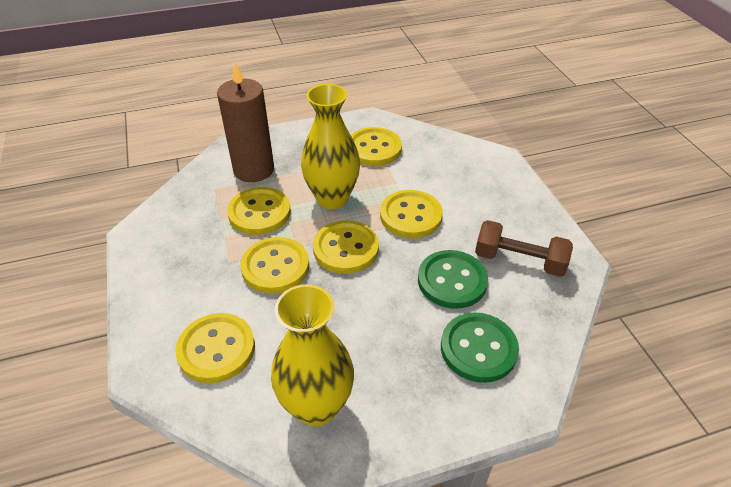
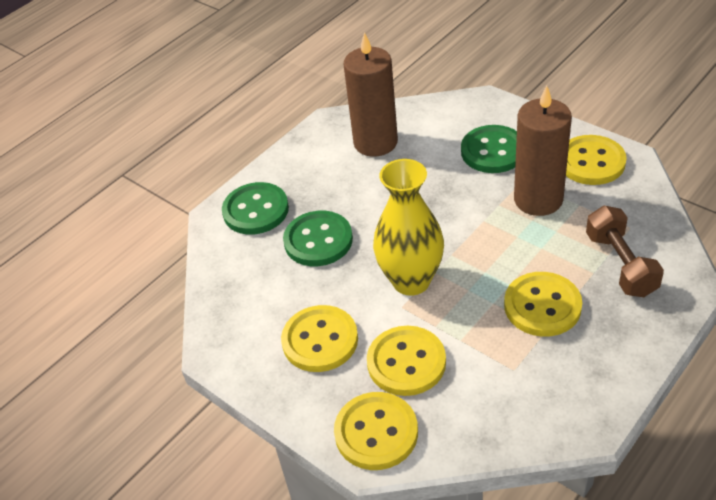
brown candle: 1 -> 2
green button: 2 -> 3
yellow button: 6 -> 5
yellow vase: 2 -> 1

